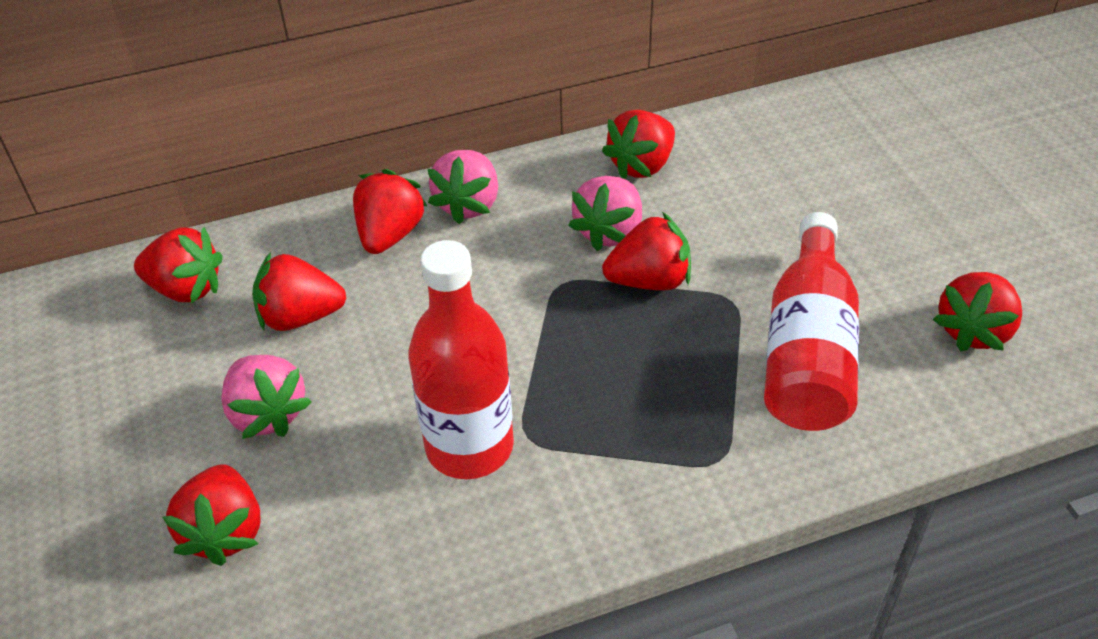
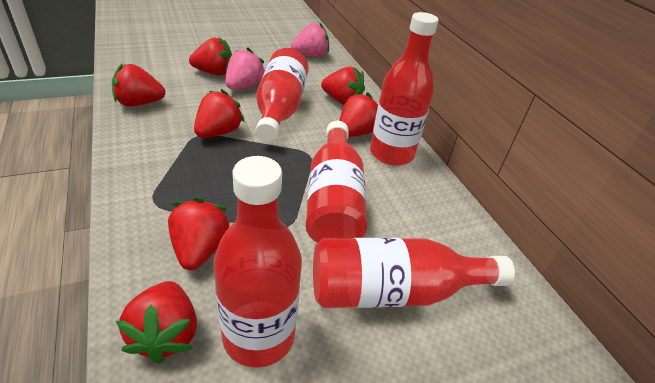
pink strawberry: 3 -> 2
red bottle: 2 -> 5

